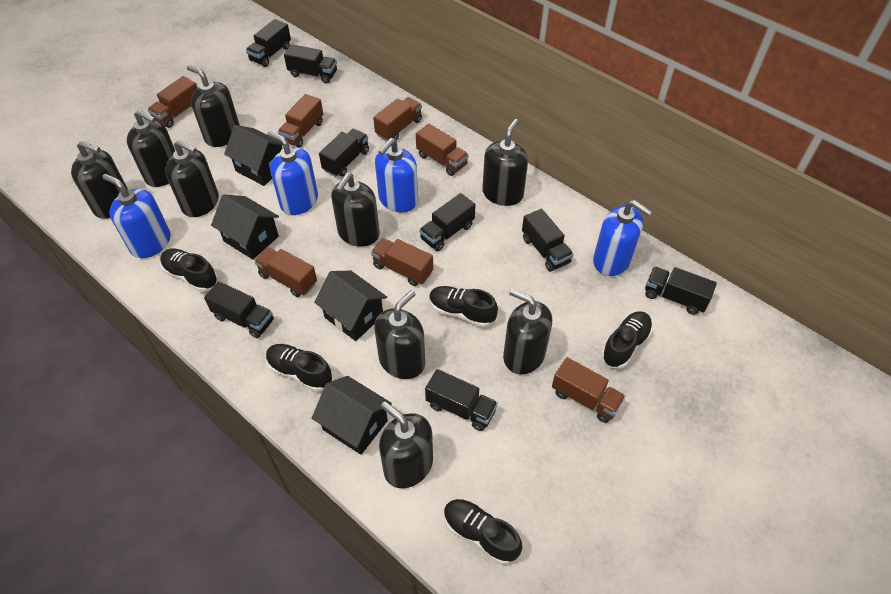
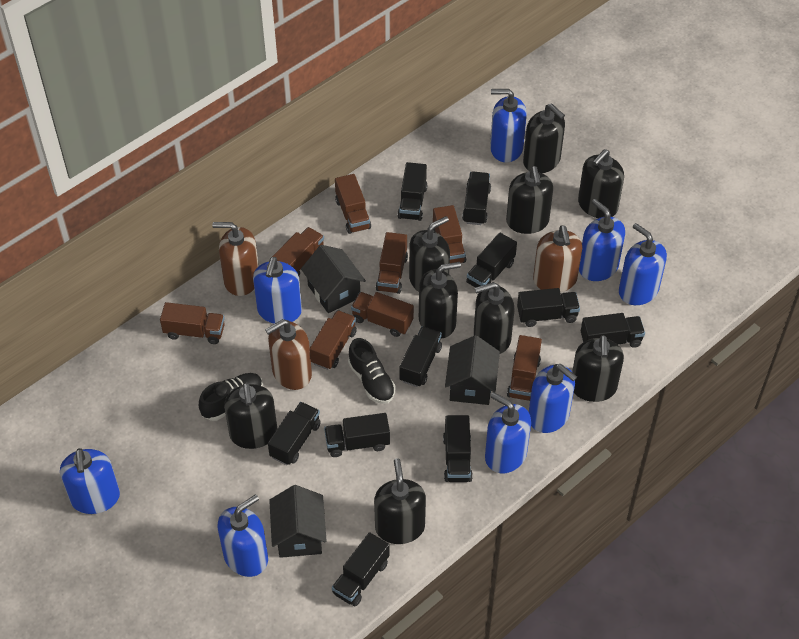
black house: 4 -> 3
black shoe: 5 -> 2
black truck: 8 -> 10
blue soap dispenser: 4 -> 8
brown soap dispenser: 0 -> 3
brown truck: 7 -> 8

